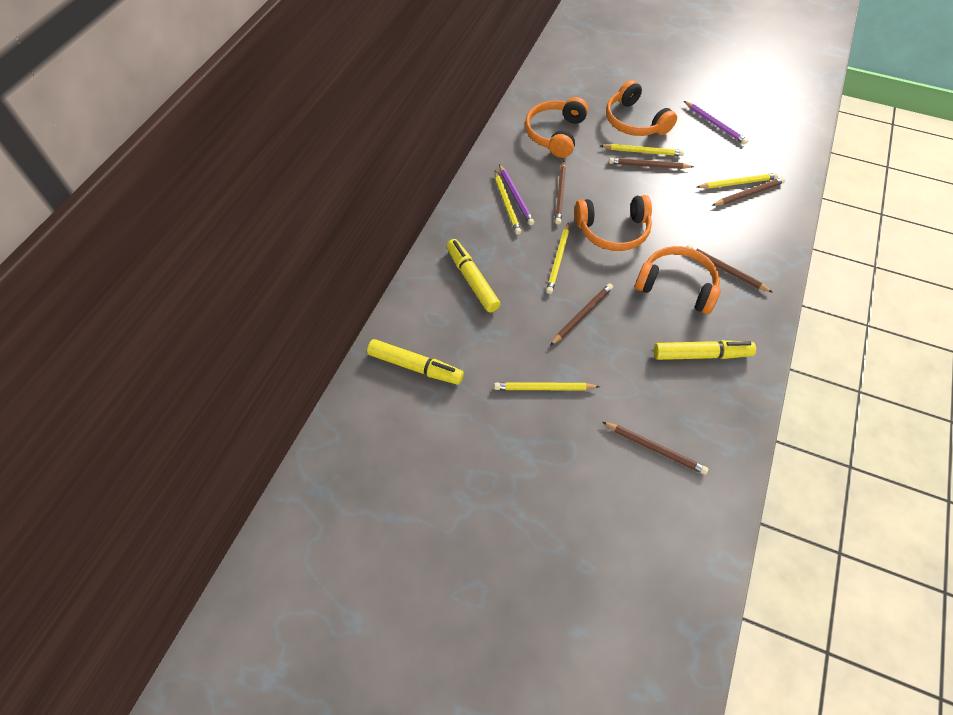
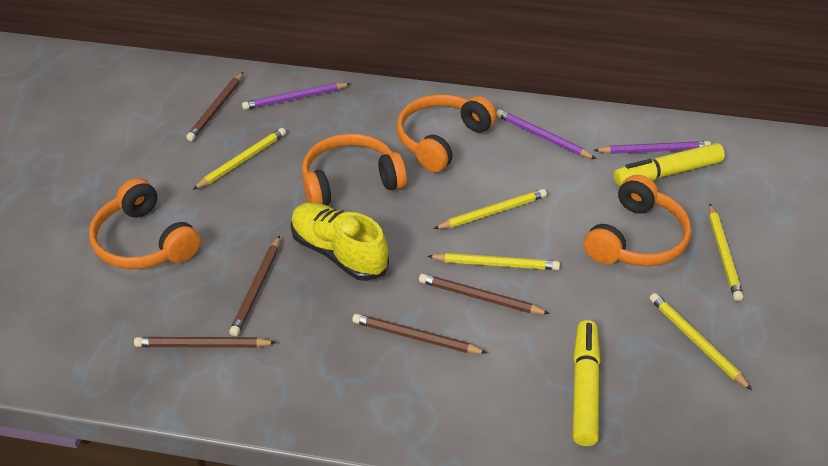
brown pencil: 6 -> 5
purple pencil: 2 -> 3
yellow marker: 3 -> 2
yellow shoe: 0 -> 1

